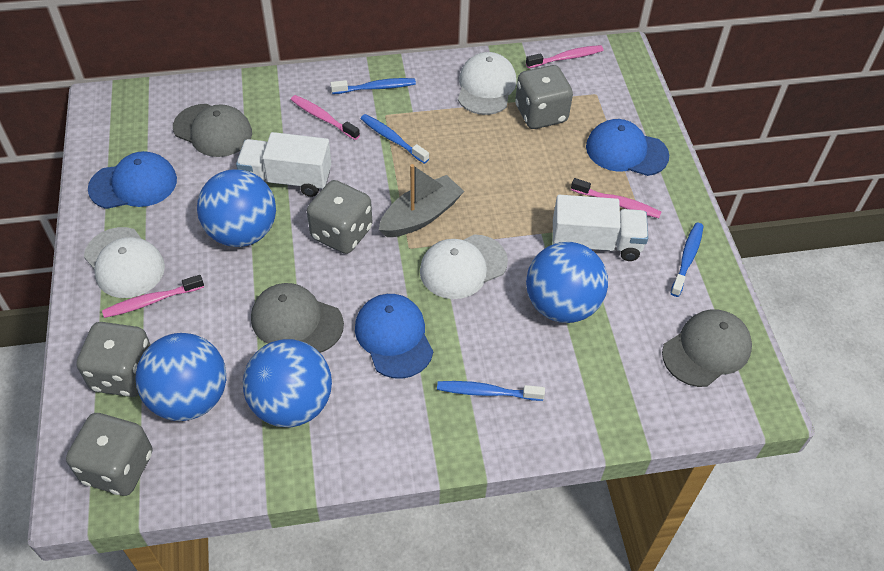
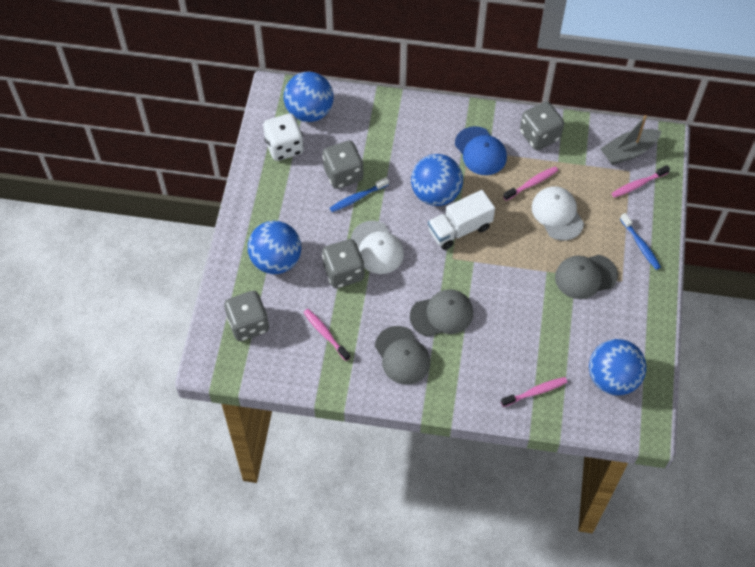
blue cap: 3 -> 1
blue toothbrush: 4 -> 2
white cap: 3 -> 2
white dice: 0 -> 1
white truck: 2 -> 1

